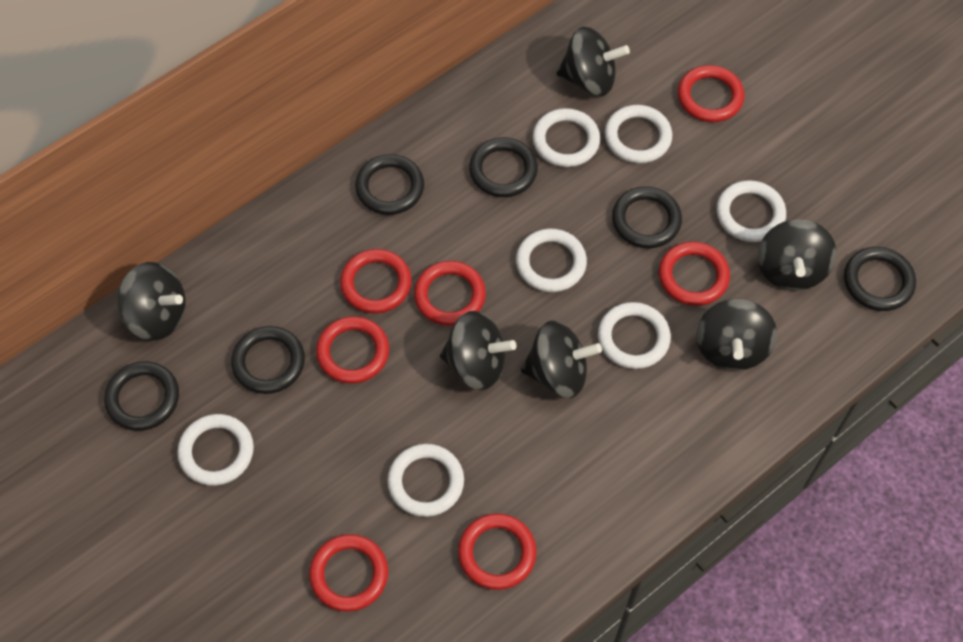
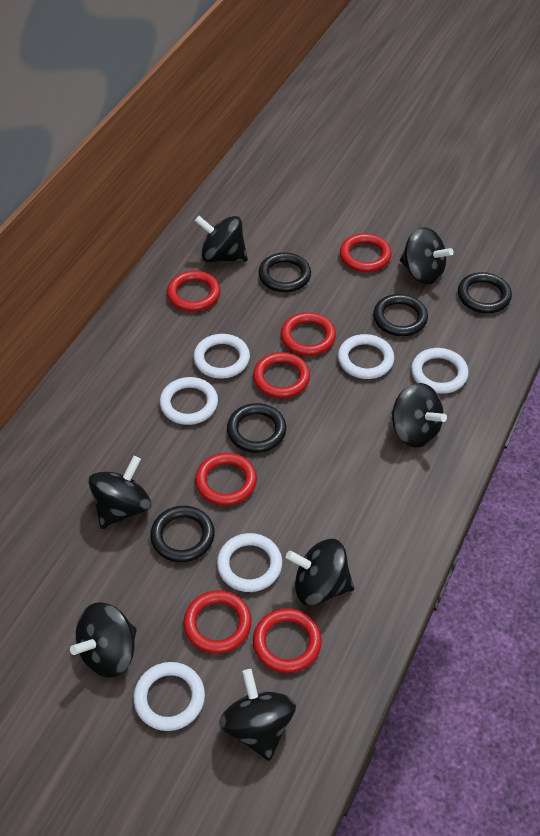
black ring: 6 -> 5
black spinning top: 6 -> 7
white ring: 7 -> 6

